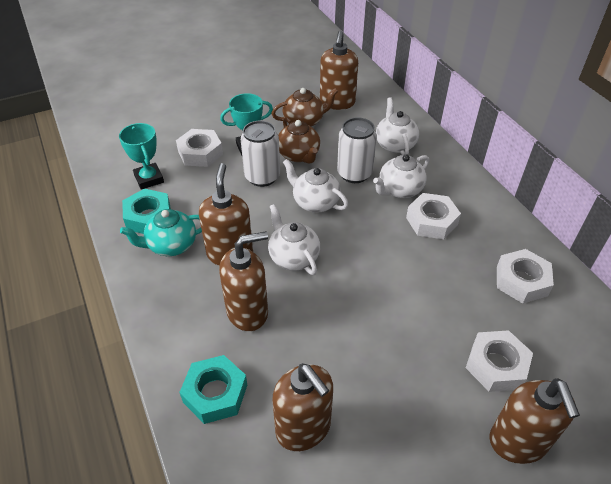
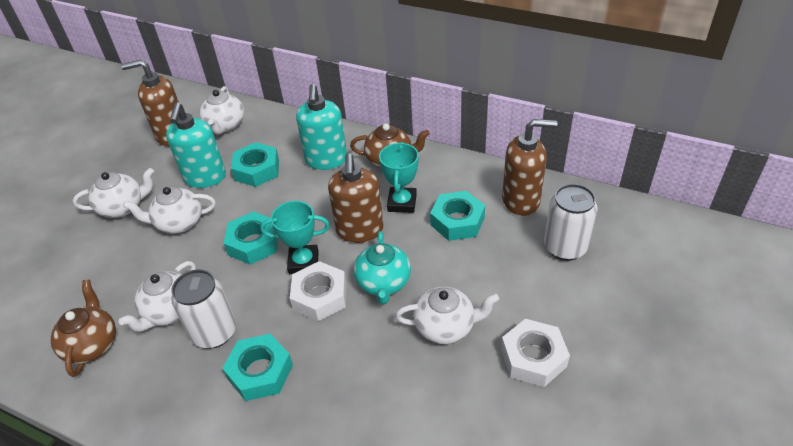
brown soap dispenser: 5 -> 3
turquoise nut: 2 -> 4
turquoise soap dispenser: 0 -> 2
white nut: 4 -> 2
white teapot: 4 -> 5

